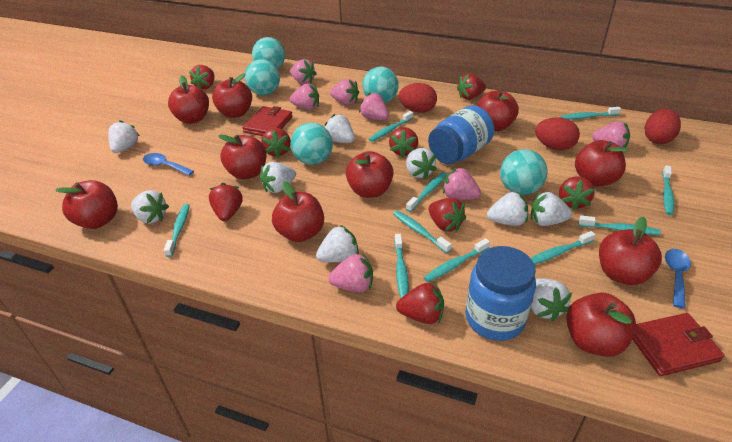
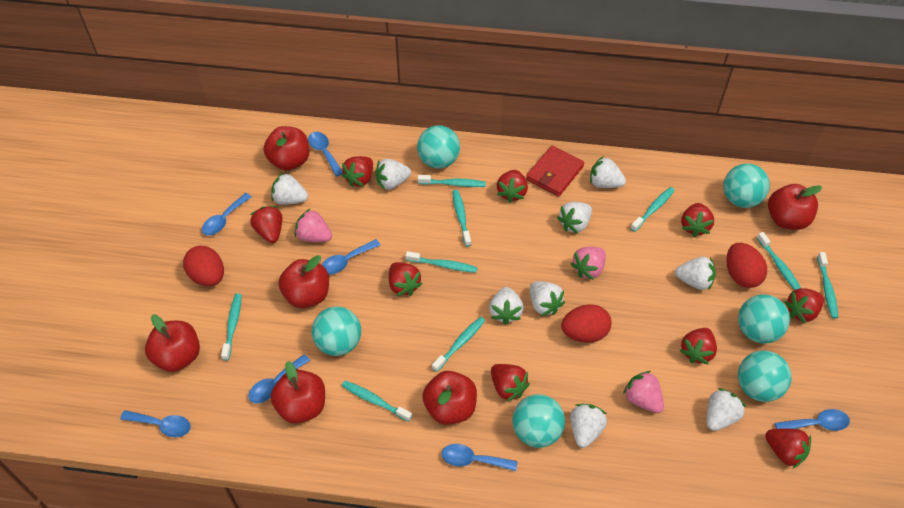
blue jar: 2 -> 0
blue spoon: 2 -> 7
pink strawberry: 7 -> 3
red apple: 10 -> 6
red strawberry: 8 -> 9
red wallet: 2 -> 1
turquoise ball: 5 -> 6
turquoise toothbrush: 10 -> 9

